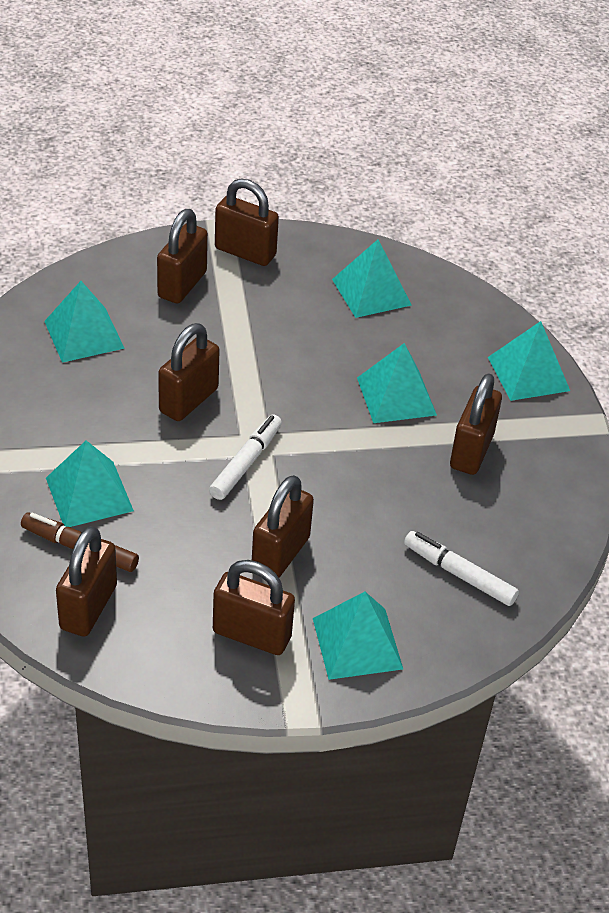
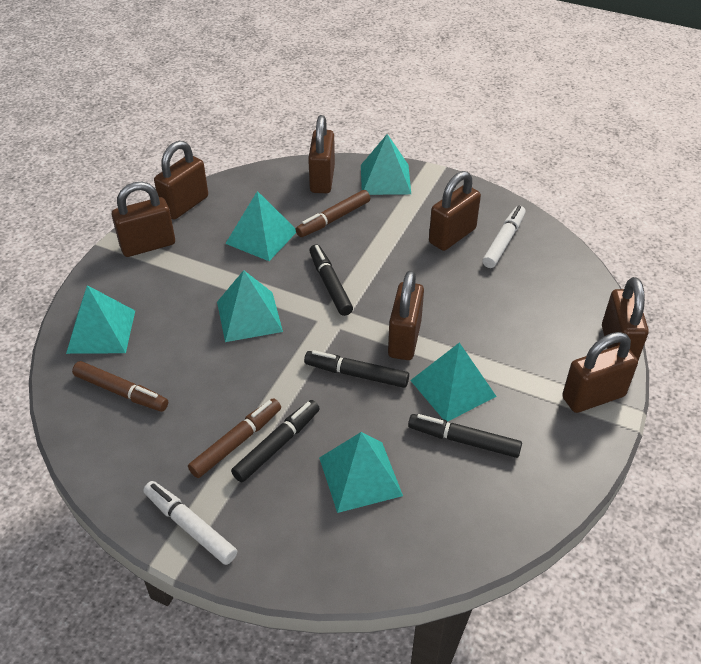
black marker: 0 -> 4
brown marker: 1 -> 3

